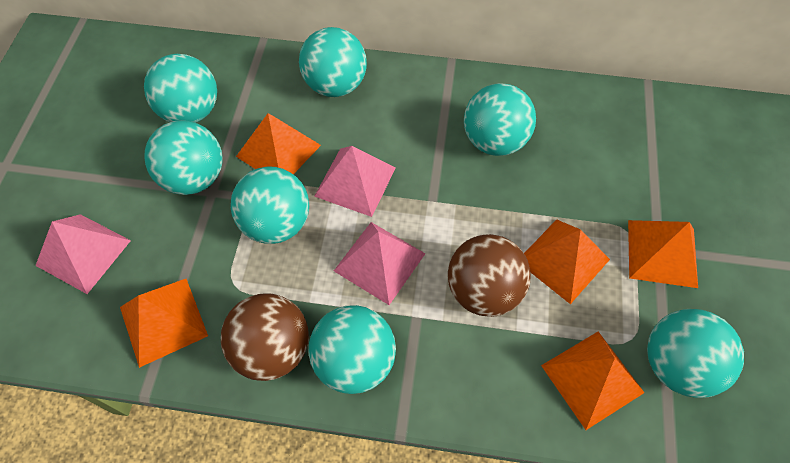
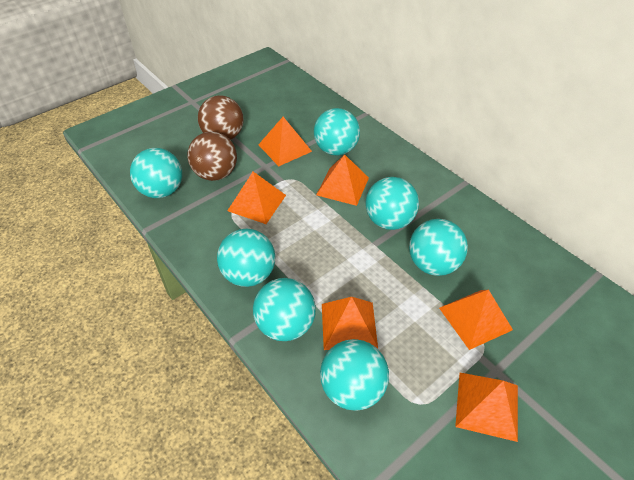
orange pyramid: 5 -> 6
pink pyramid: 3 -> 0

